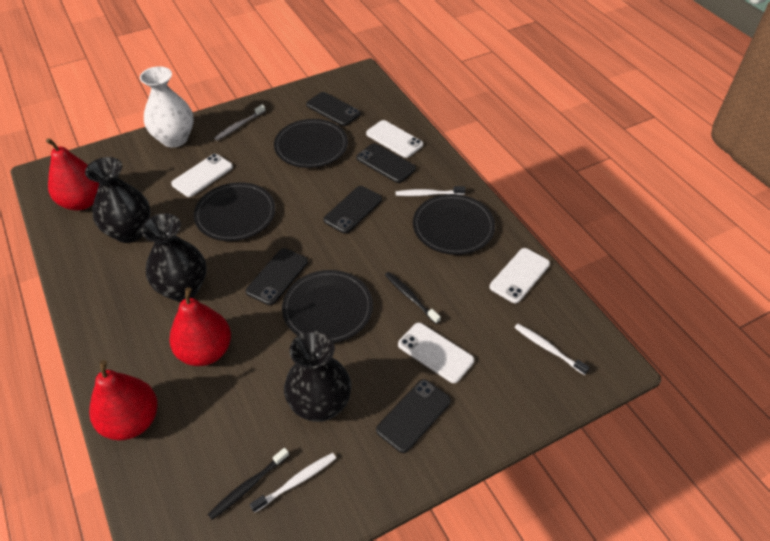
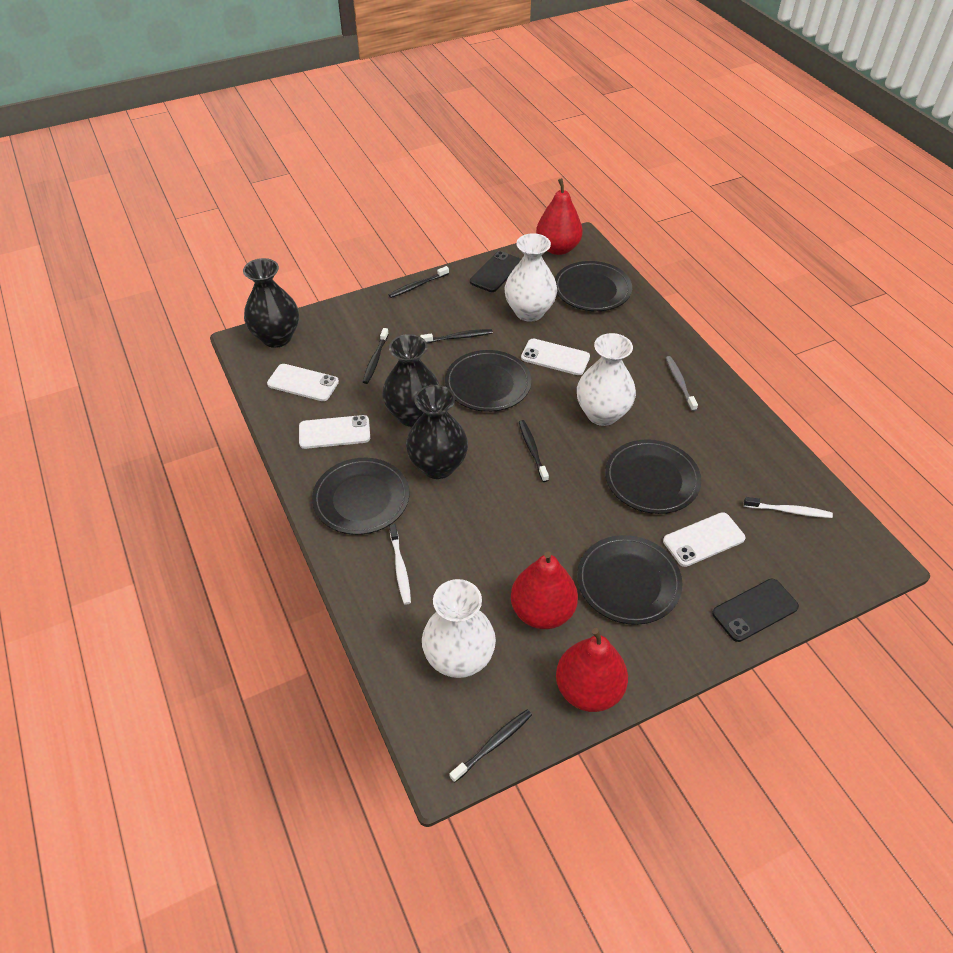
black phone: 5 -> 2
black plate: 4 -> 5
black toothbrush: 2 -> 5
white toothbrush: 3 -> 2
white vase: 1 -> 3

